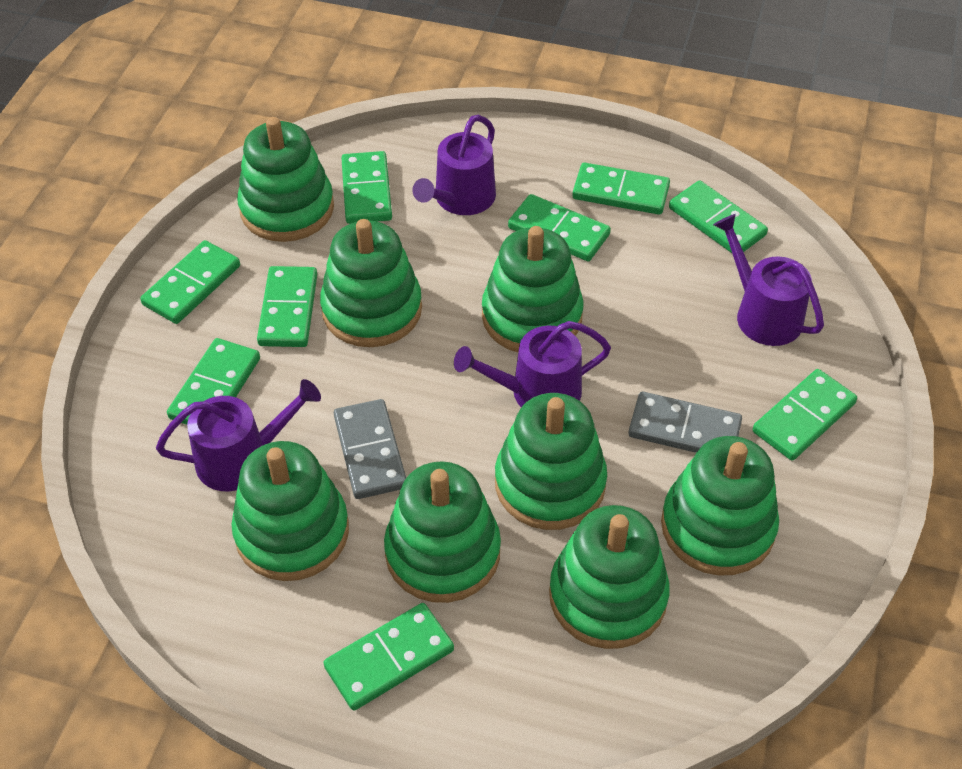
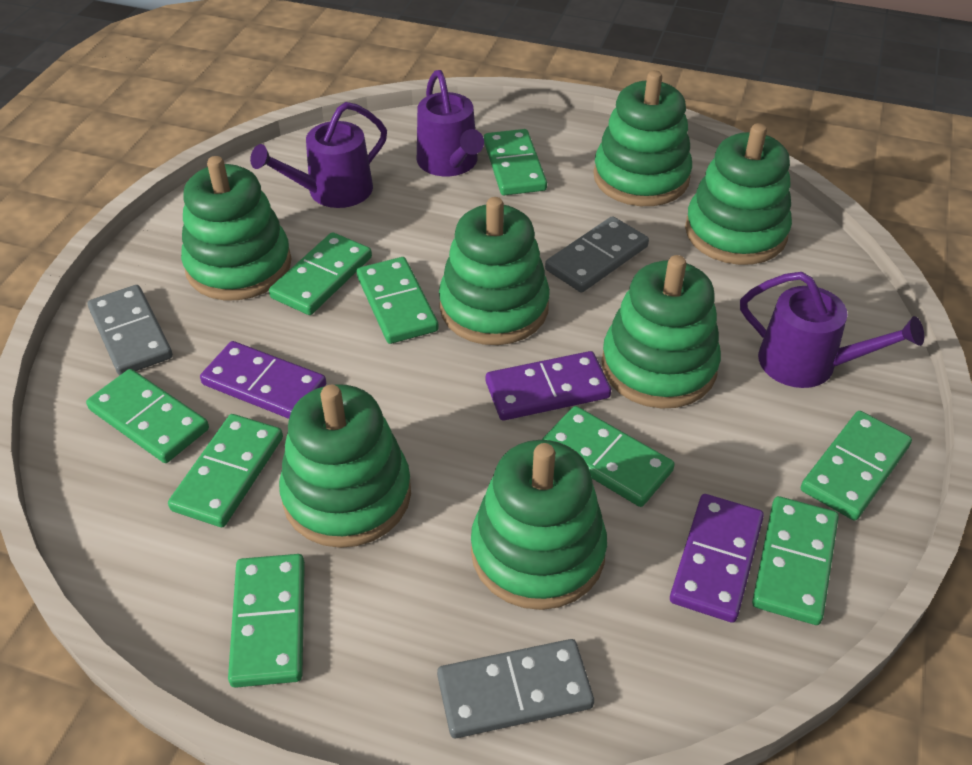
green stacking toy: 8 -> 7
grey domino: 2 -> 3
purple domino: 0 -> 3
purple watering can: 4 -> 3

